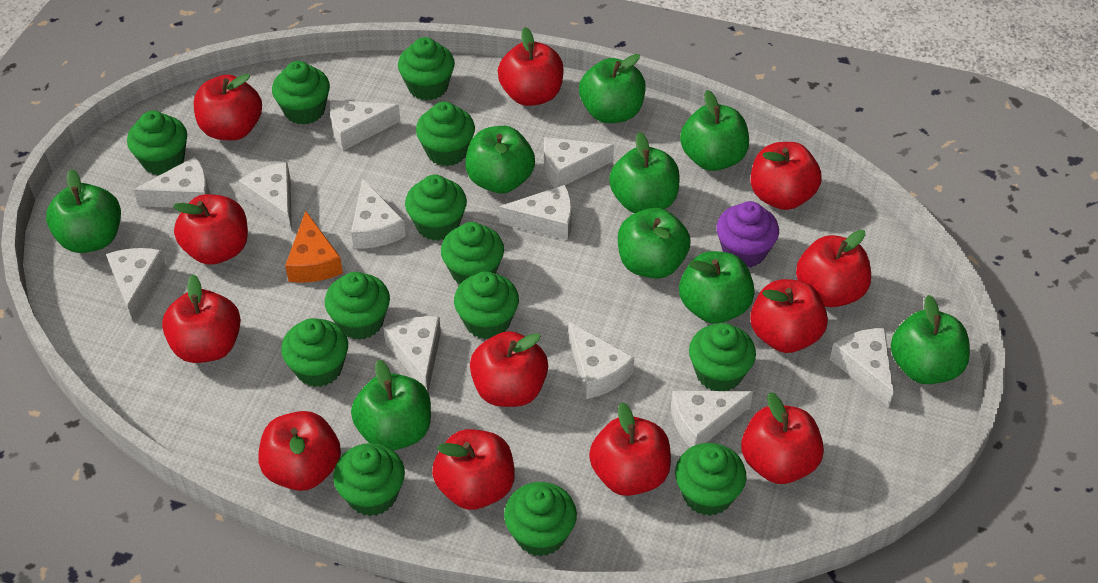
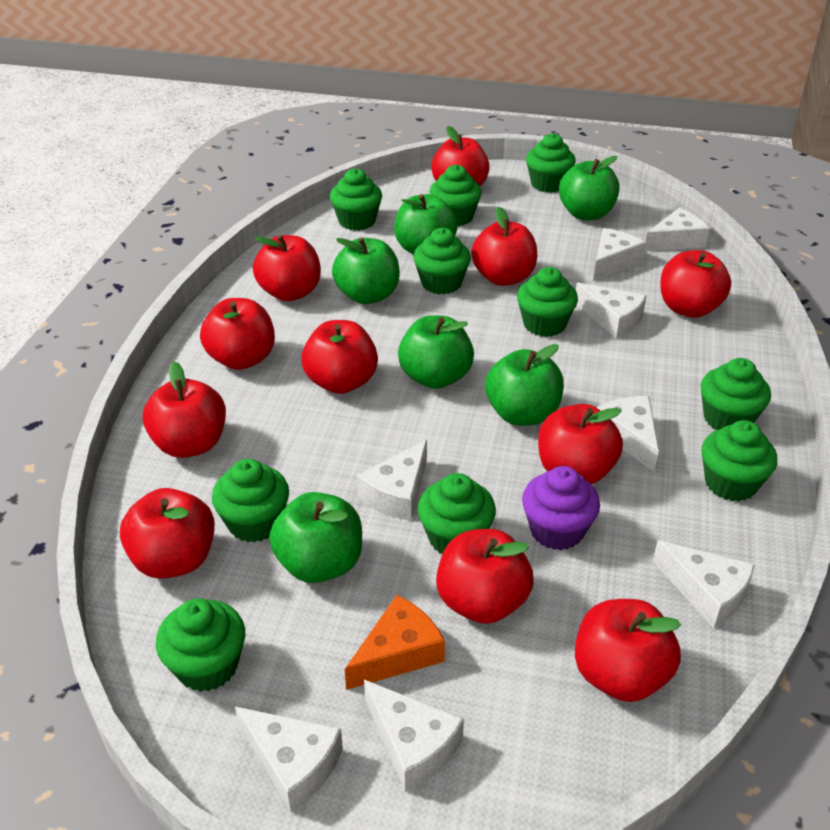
green apple: 9 -> 6
green cupcake: 13 -> 10
red apple: 12 -> 11
white cheese: 11 -> 8

